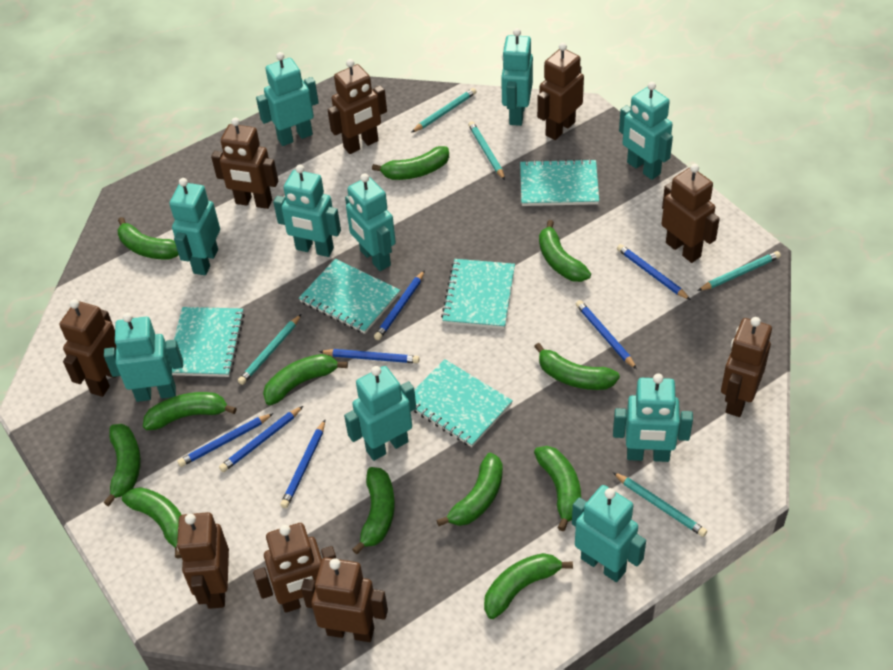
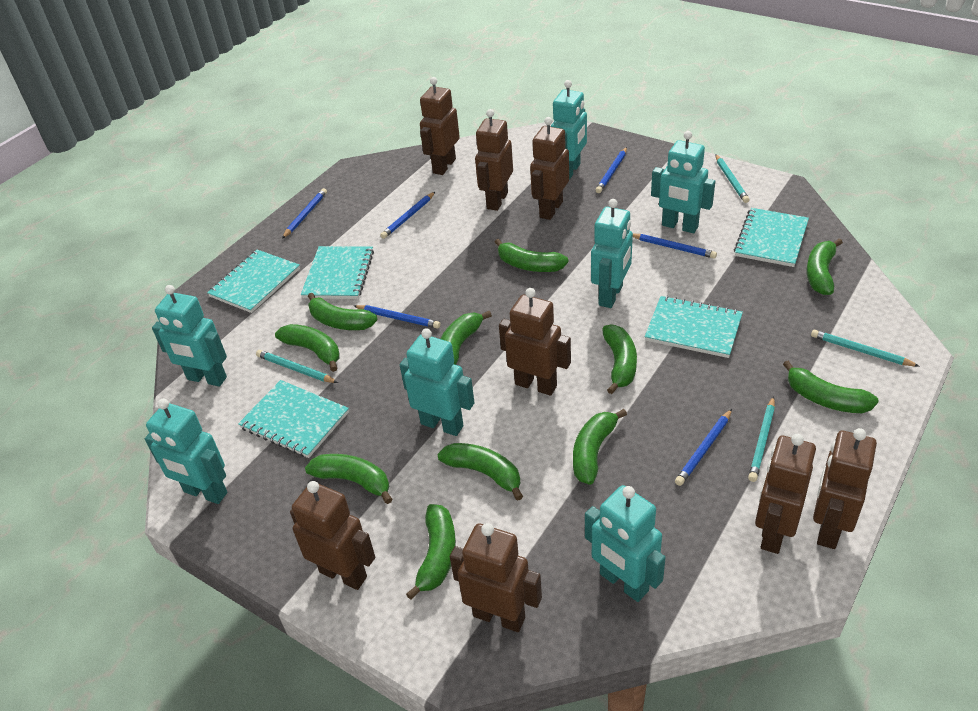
blue pencil: 7 -> 6
brown robot: 9 -> 8
green banana: 12 -> 11
turquoise pencil: 5 -> 4
turquoise robot: 10 -> 7

